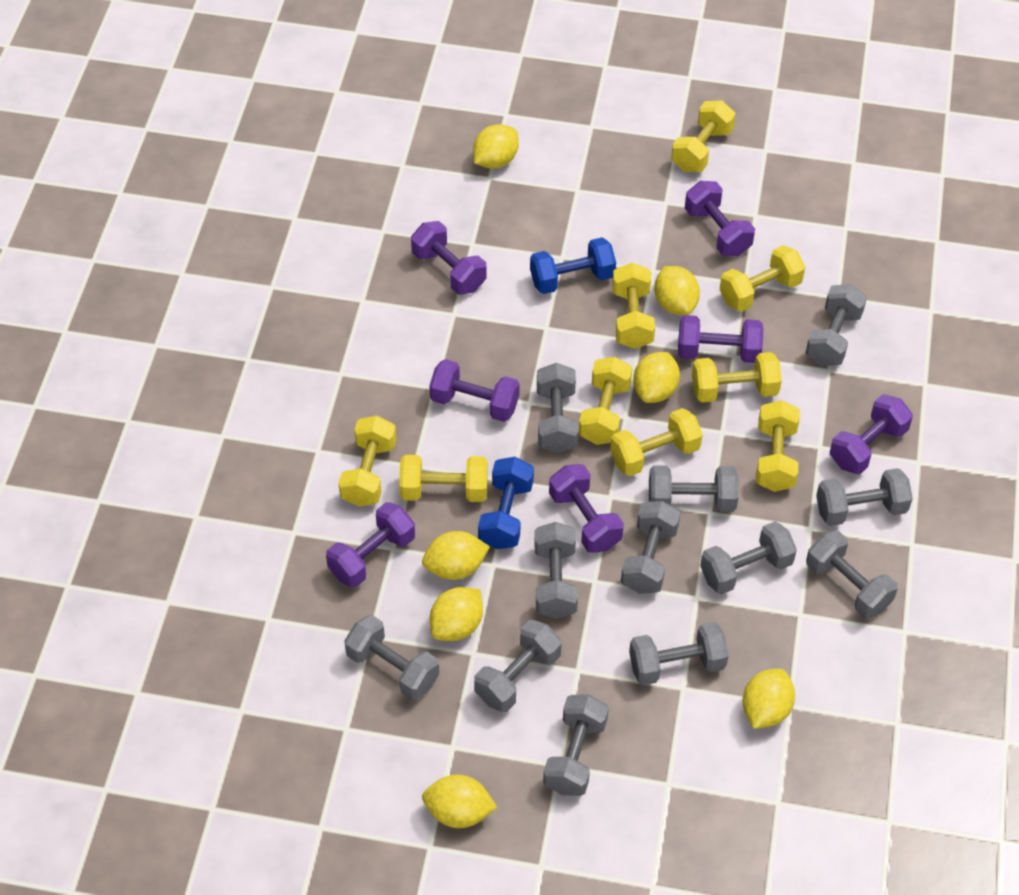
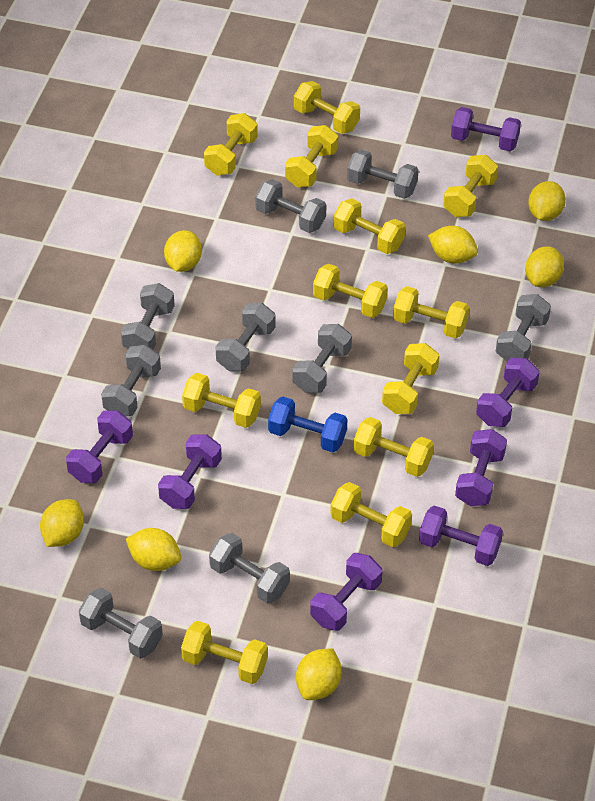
blue dumbbell: 2 -> 1
grey dumbbell: 12 -> 9
yellow dumbbell: 9 -> 12

